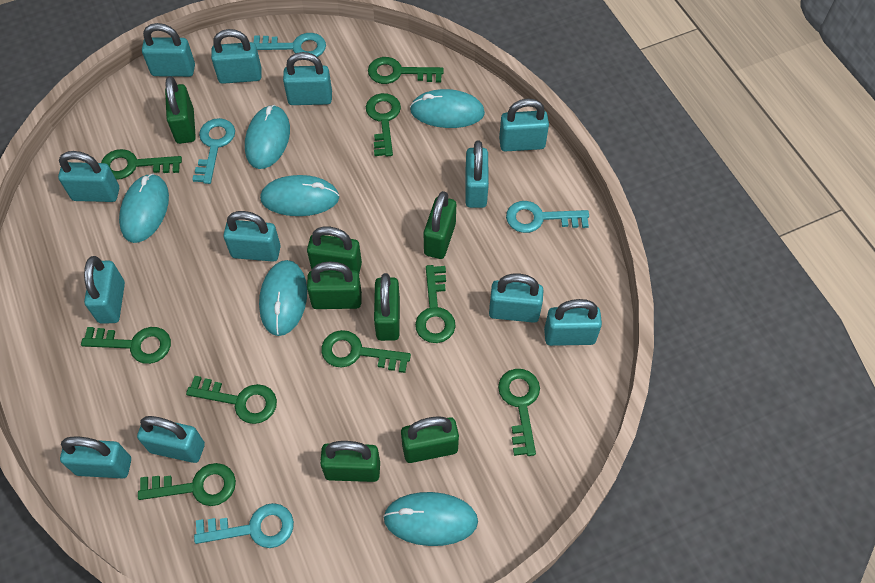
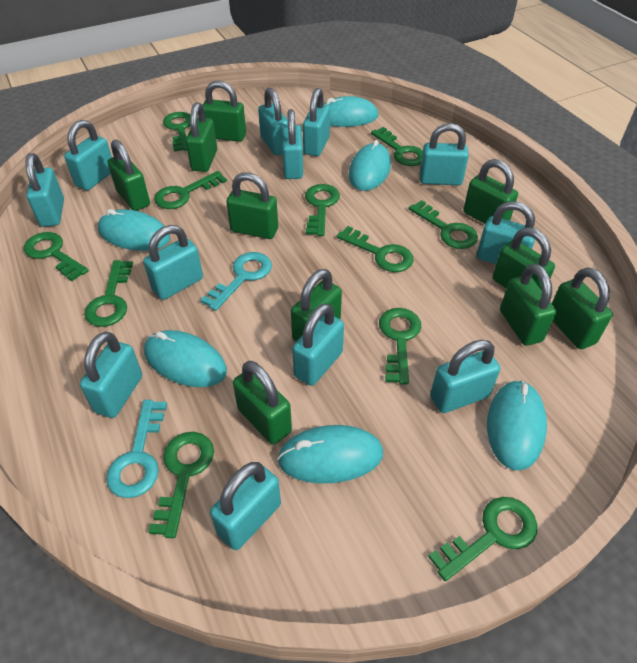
green key: 9 -> 11
green padlock: 7 -> 10
turquoise key: 4 -> 2

